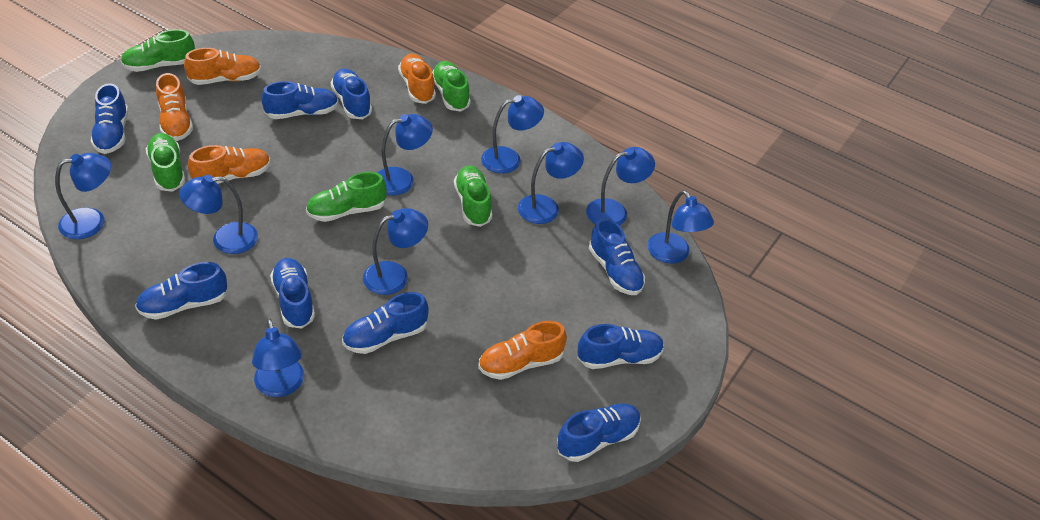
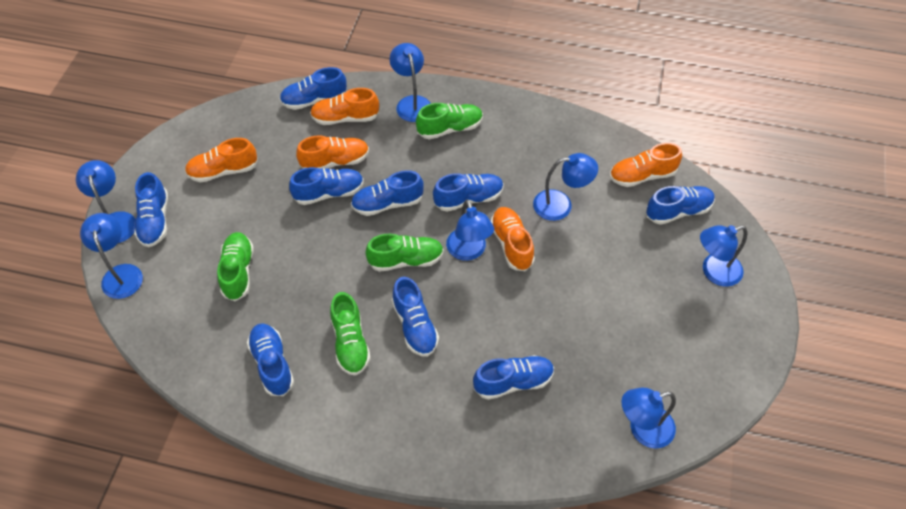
blue lamp: 9 -> 7
green shoe: 5 -> 4

